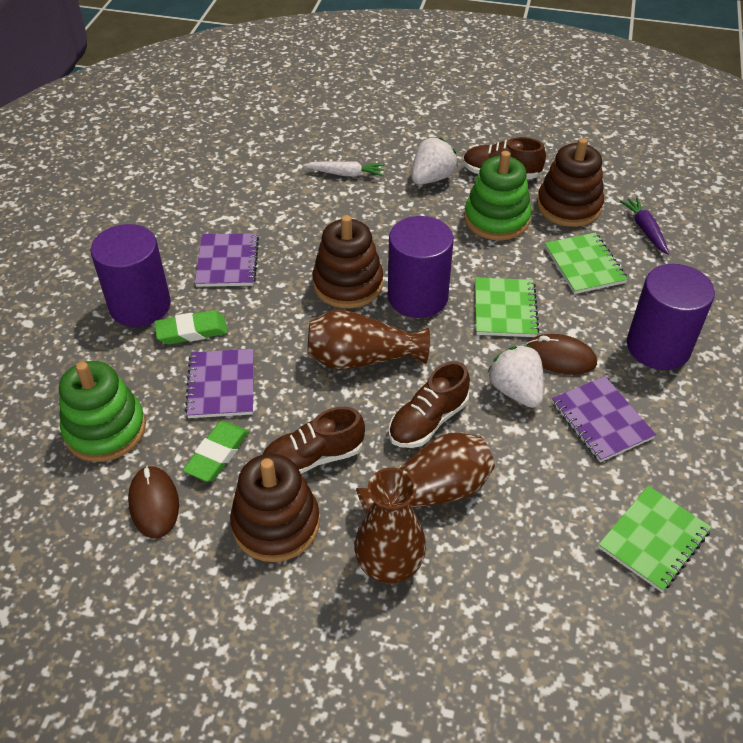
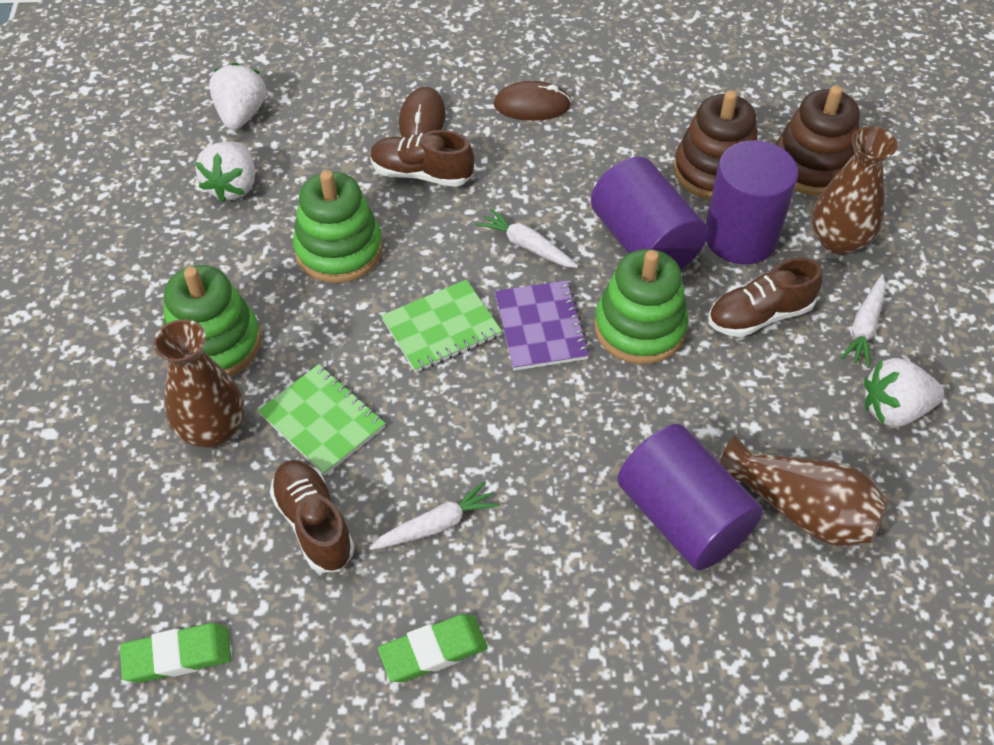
brown stacking toy: 3 -> 2
green notebook: 3 -> 2
green stacking toy: 2 -> 3
purple carrot: 1 -> 0
purple notebook: 3 -> 1
white carrot: 1 -> 3
white strawberry: 2 -> 3

